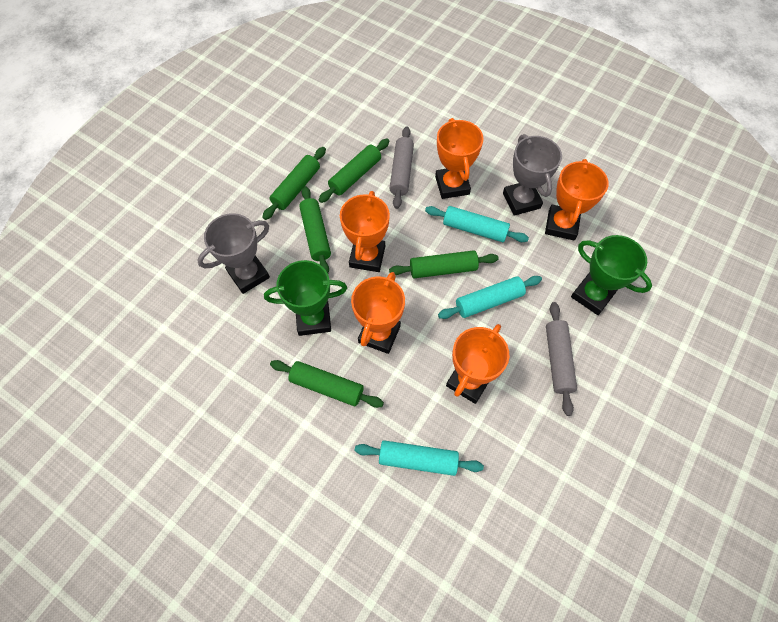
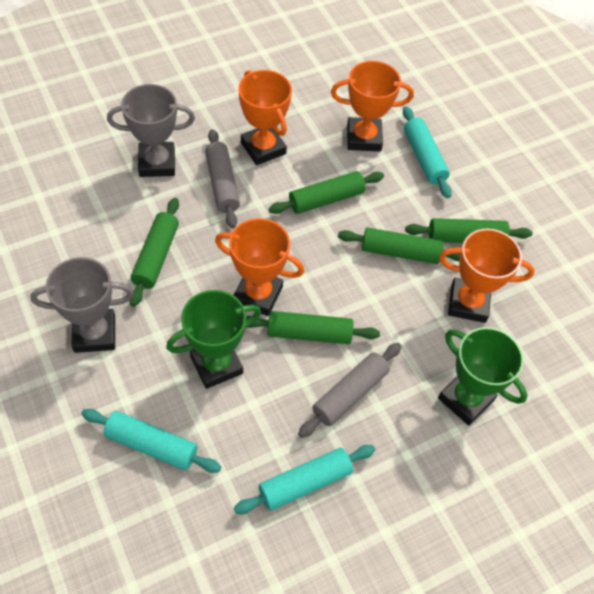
orange trophy: 5 -> 4

